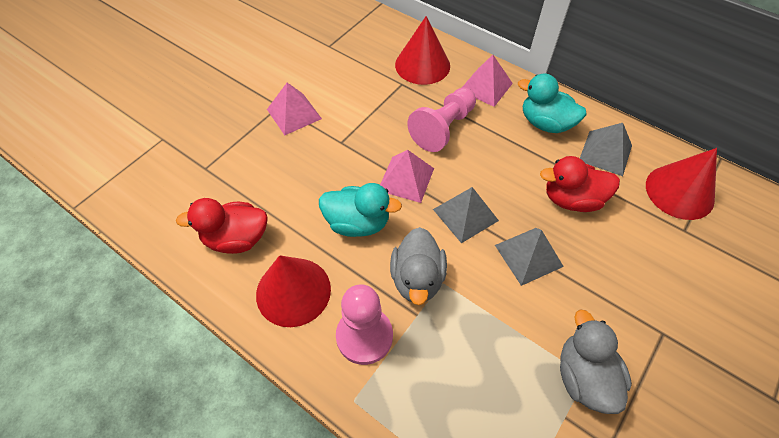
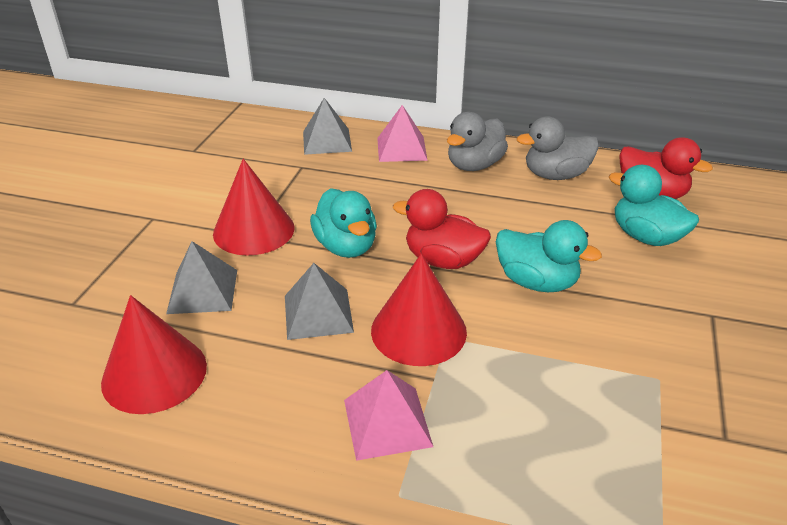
pink pawn: 2 -> 0
pink pyramid: 3 -> 2
turquoise duck: 2 -> 3

